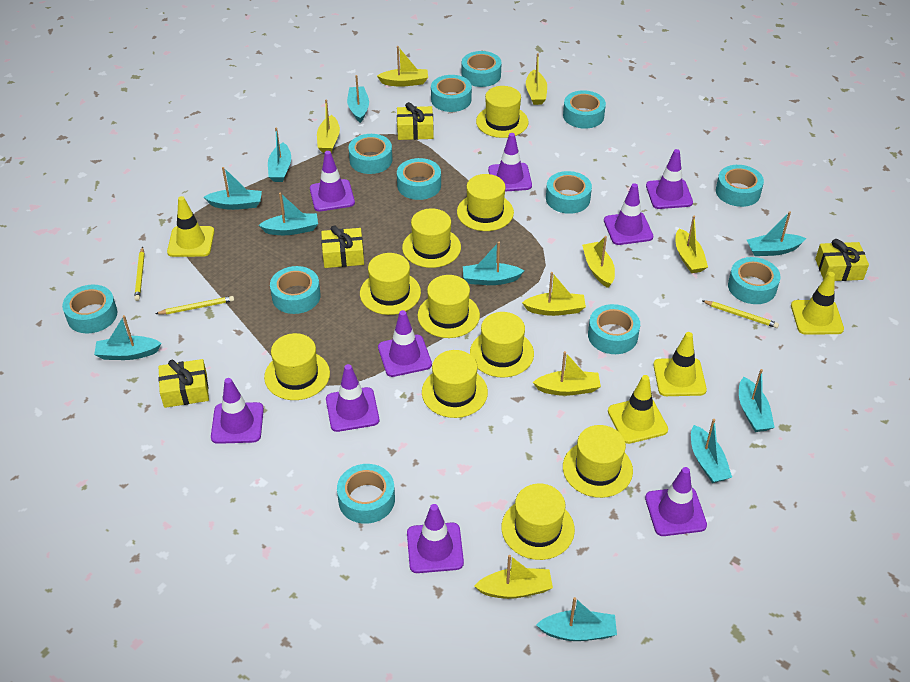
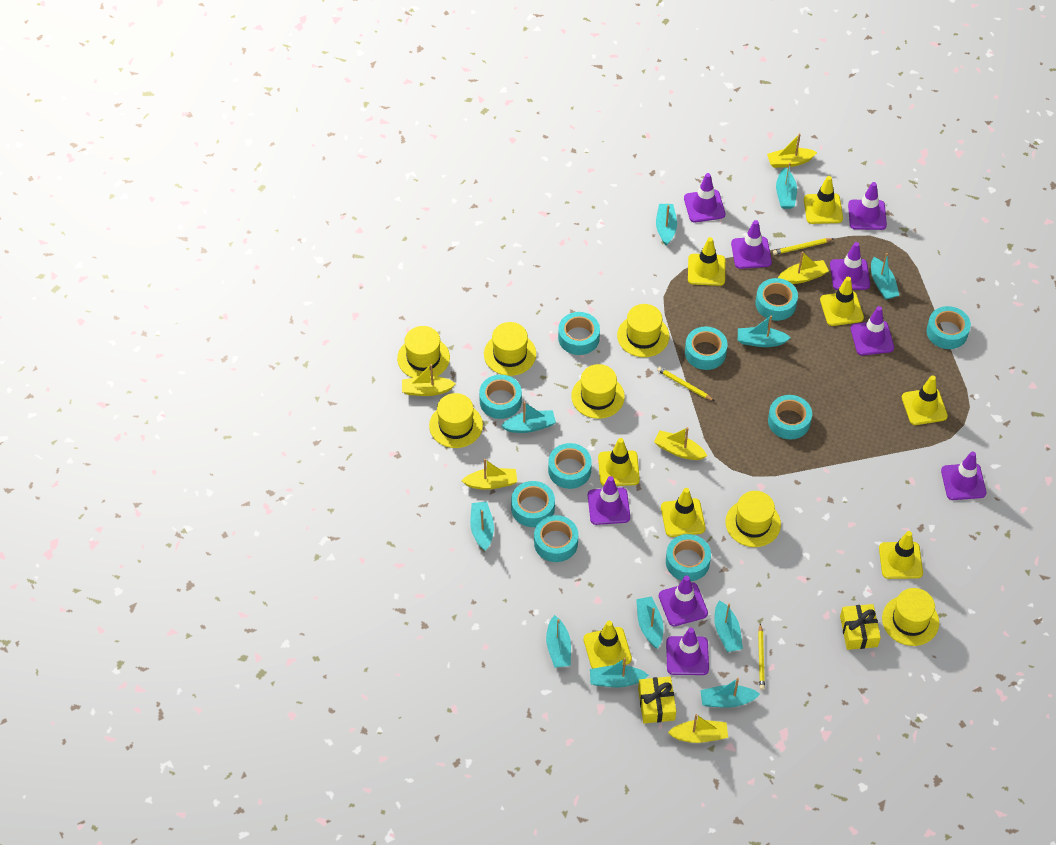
turquoise boat: 10 -> 11
turquoise tape: 12 -> 10
yellow boat: 8 -> 6
yellow gift: 4 -> 2
yellow hat: 10 -> 7
yellow traffic cone: 4 -> 8

